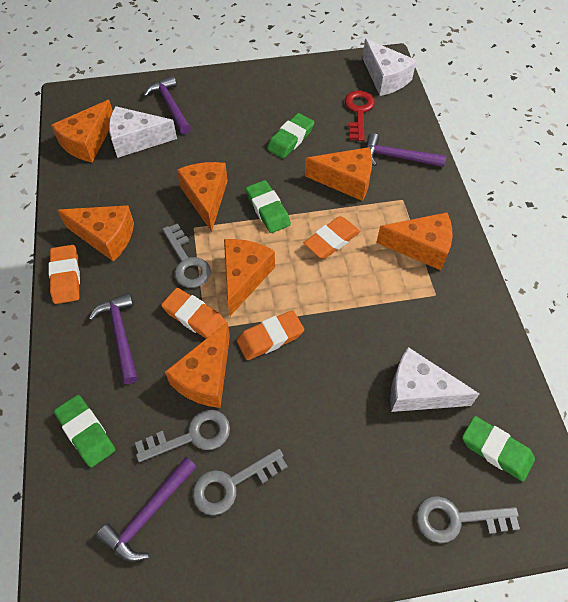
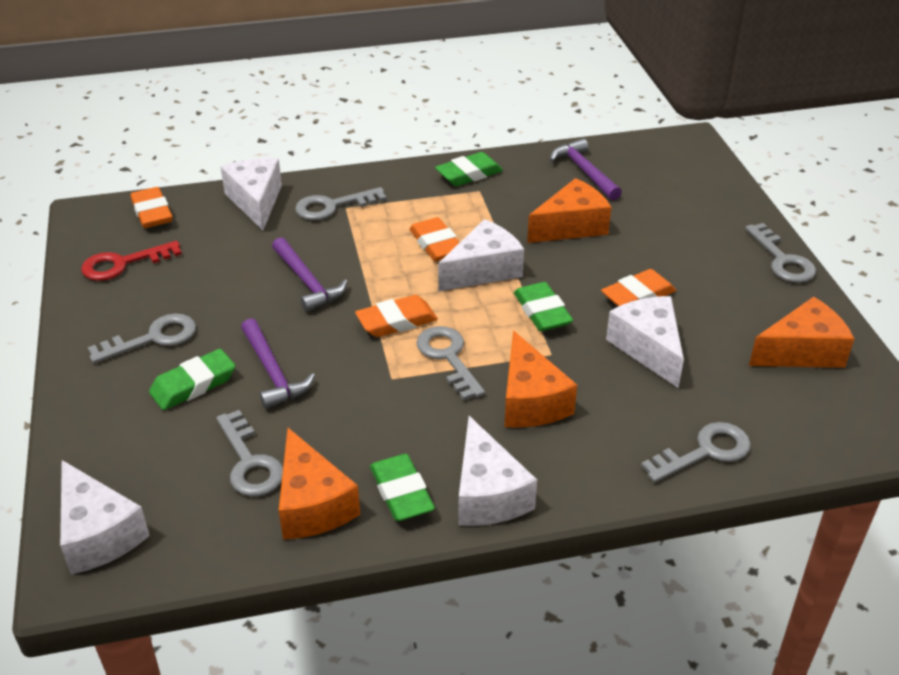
grey key: 4 -> 6
orange cheese: 7 -> 4
purple hammer: 4 -> 3
white cheese: 3 -> 5

